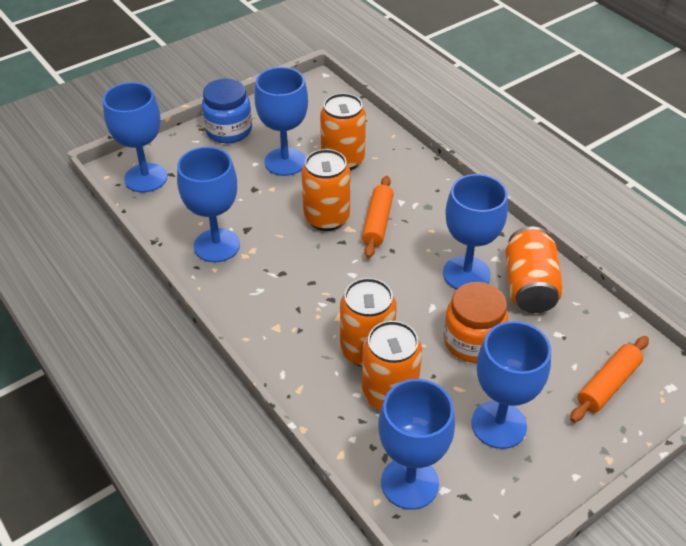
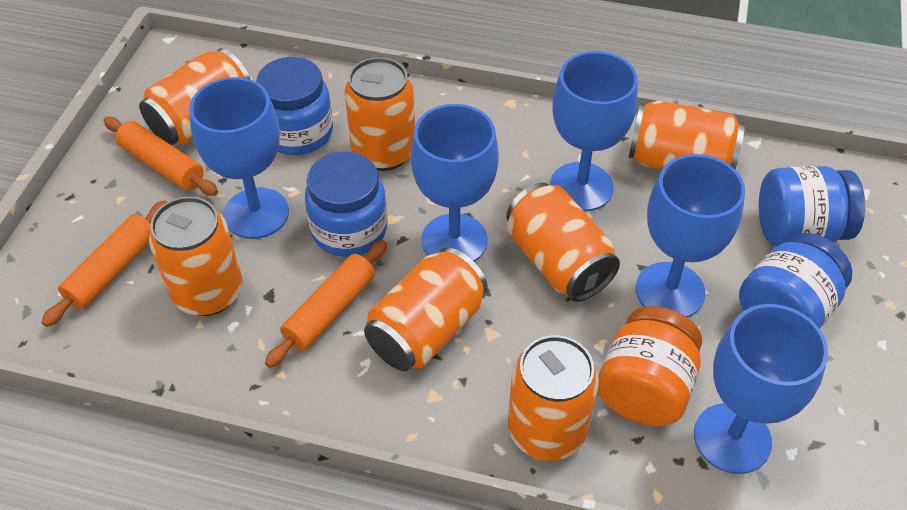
blue goblet: 6 -> 5
blue jar: 1 -> 4
orange can: 5 -> 7
orange rolling pin: 2 -> 3

